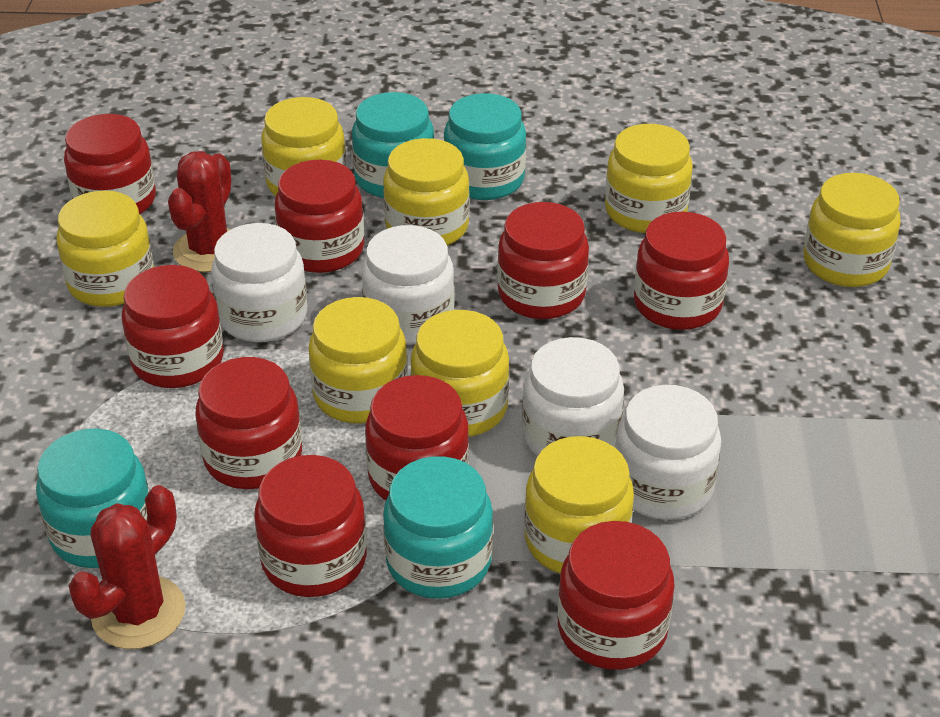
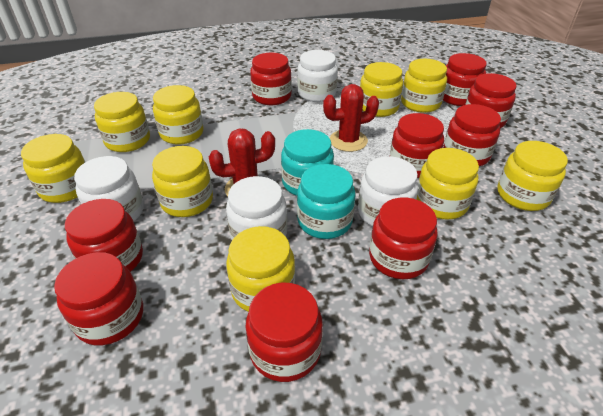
turquoise jar: 4 -> 2
yellow jar: 8 -> 9

